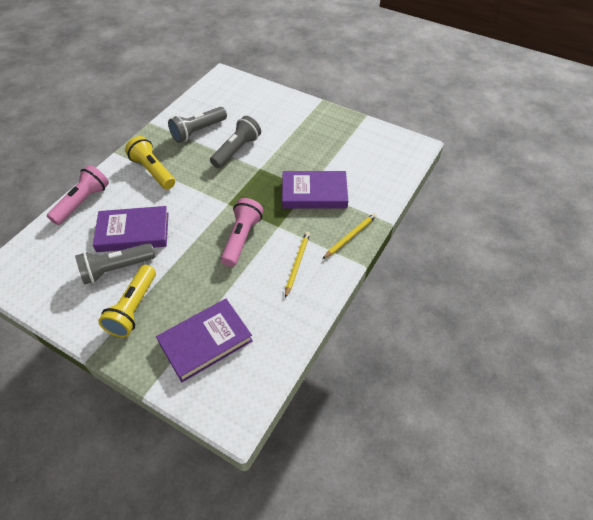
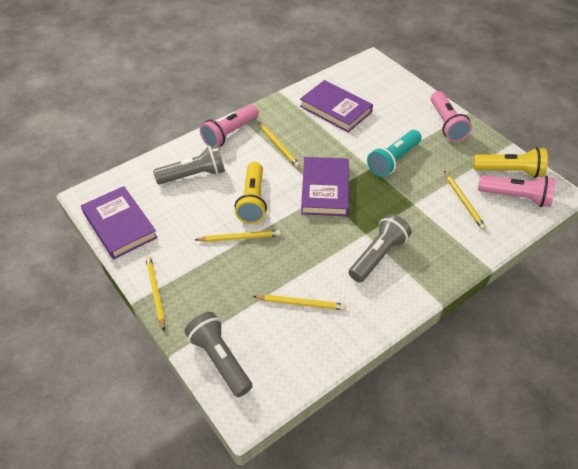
pink flashlight: 2 -> 3
turquoise flashlight: 0 -> 1
yellow pencil: 2 -> 5

